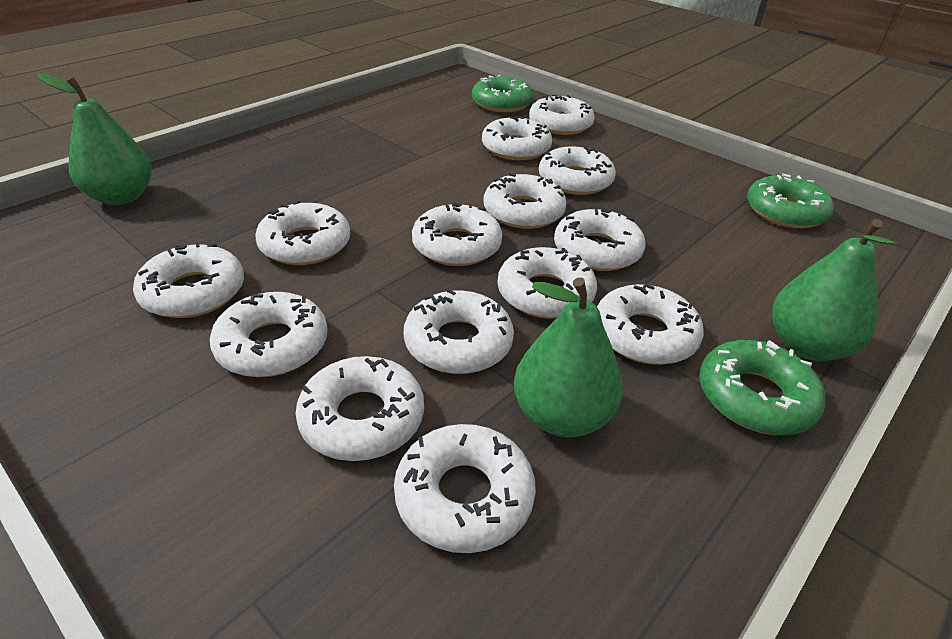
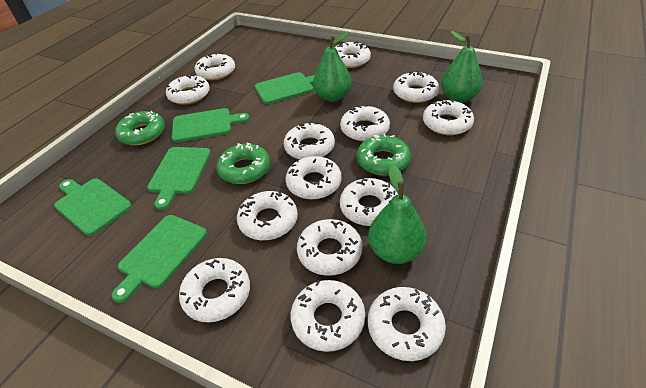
green cutting board: 0 -> 5

